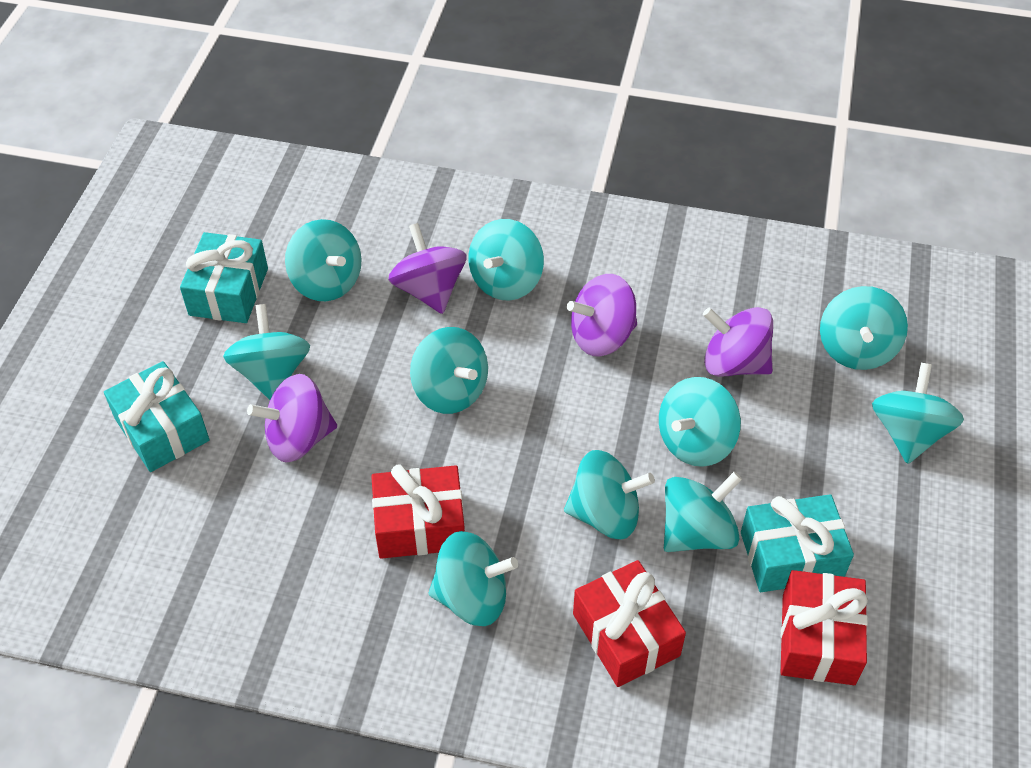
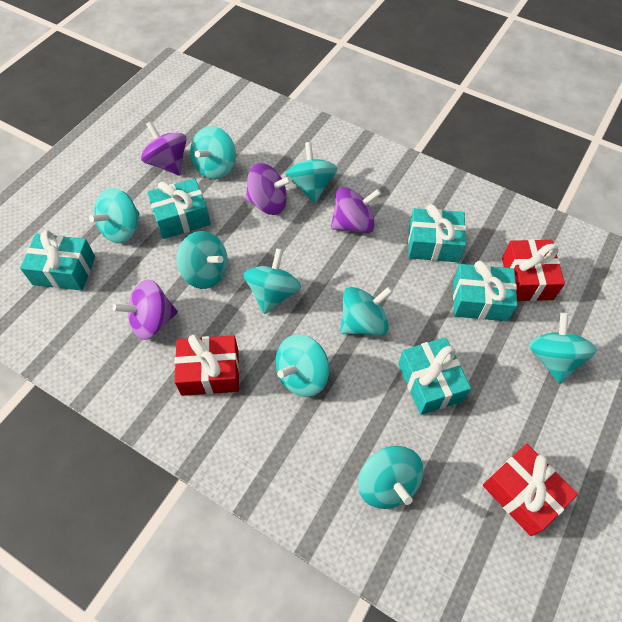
turquoise gift: 3 -> 5
turquoise spinning top: 10 -> 9

